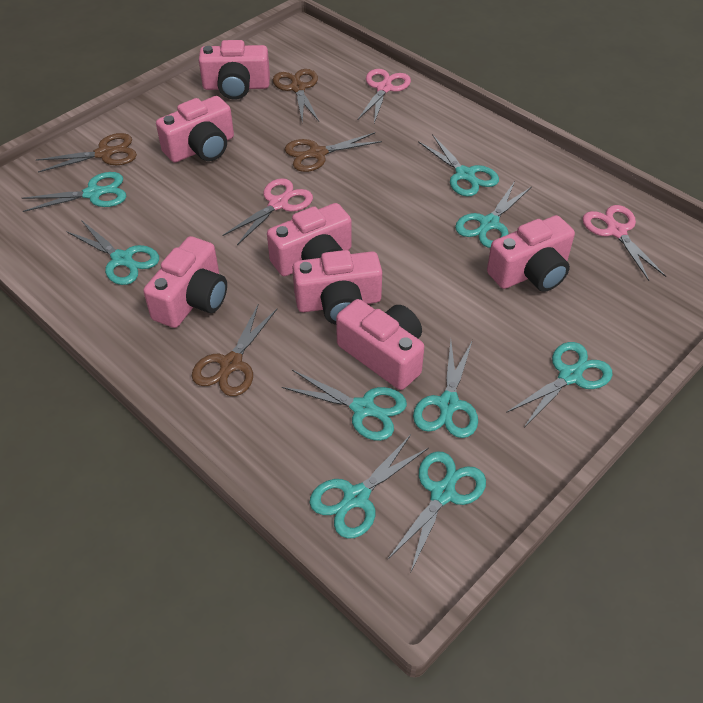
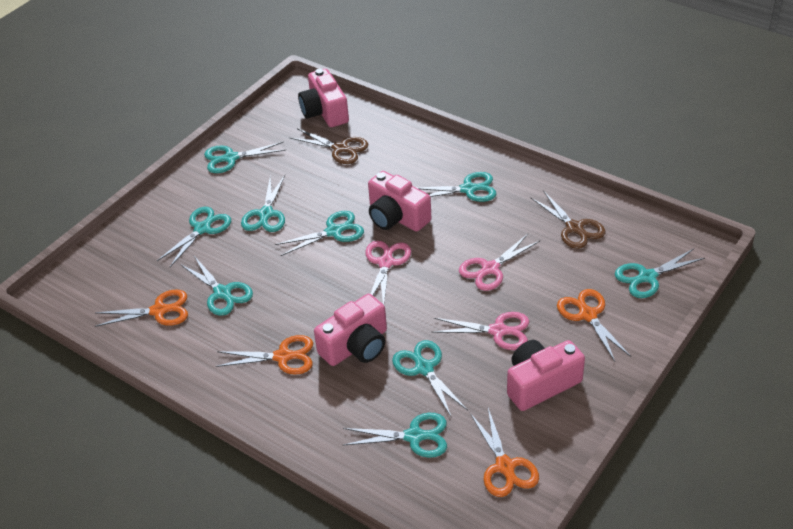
brown scissors: 4 -> 2
orange scissors: 0 -> 4
pink camera: 7 -> 4

